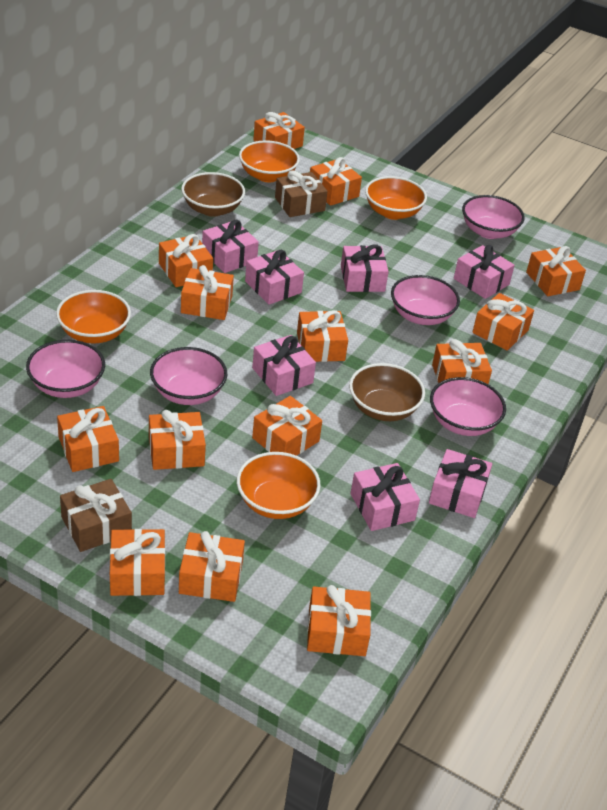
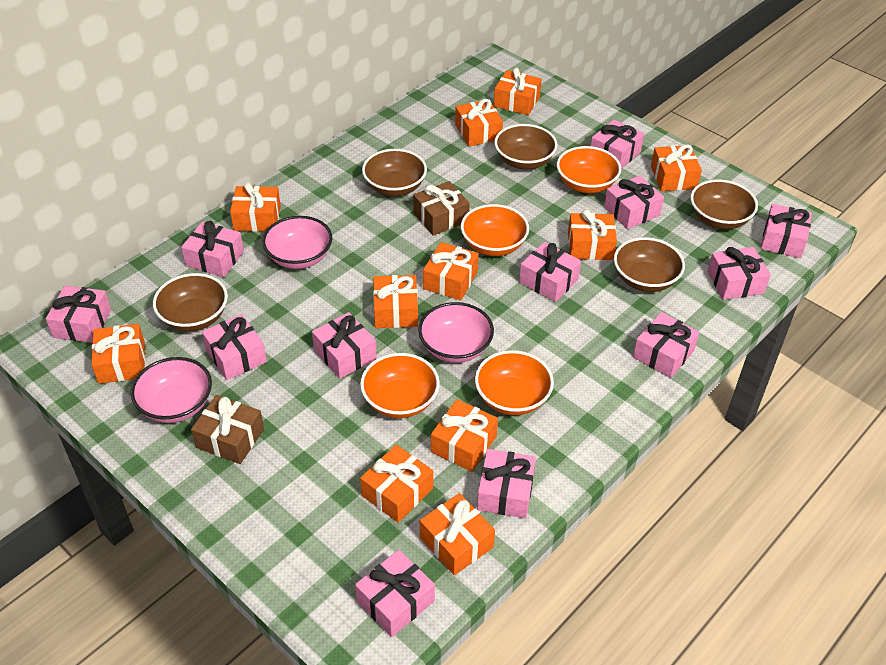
brown bowl: 2 -> 5
orange gift: 14 -> 11
pink bowl: 5 -> 3
pink gift: 7 -> 12

